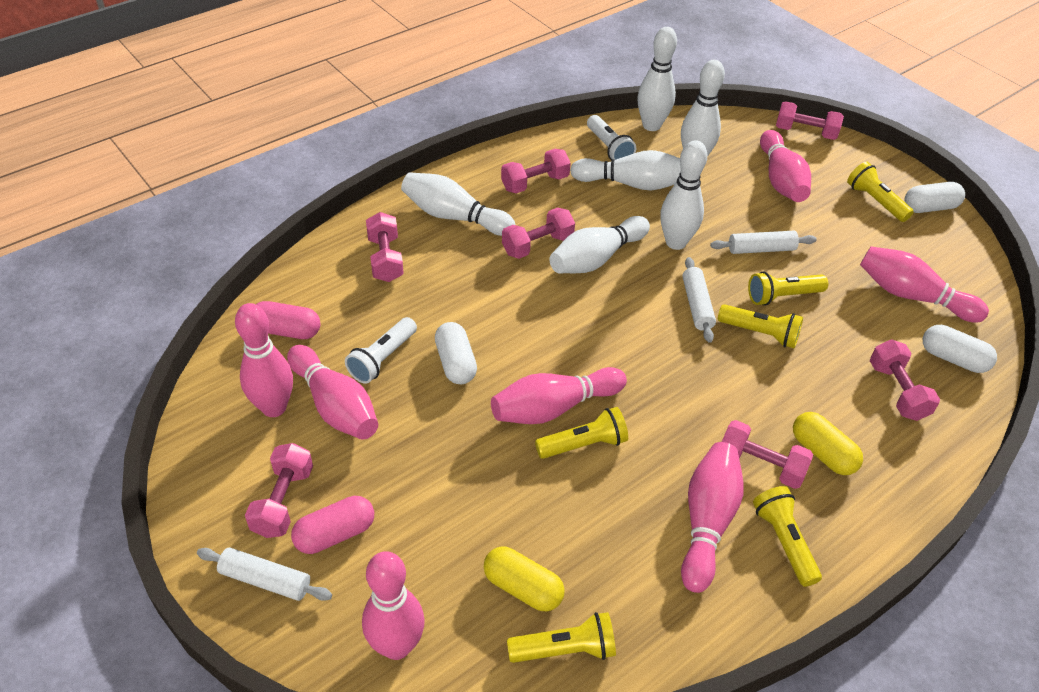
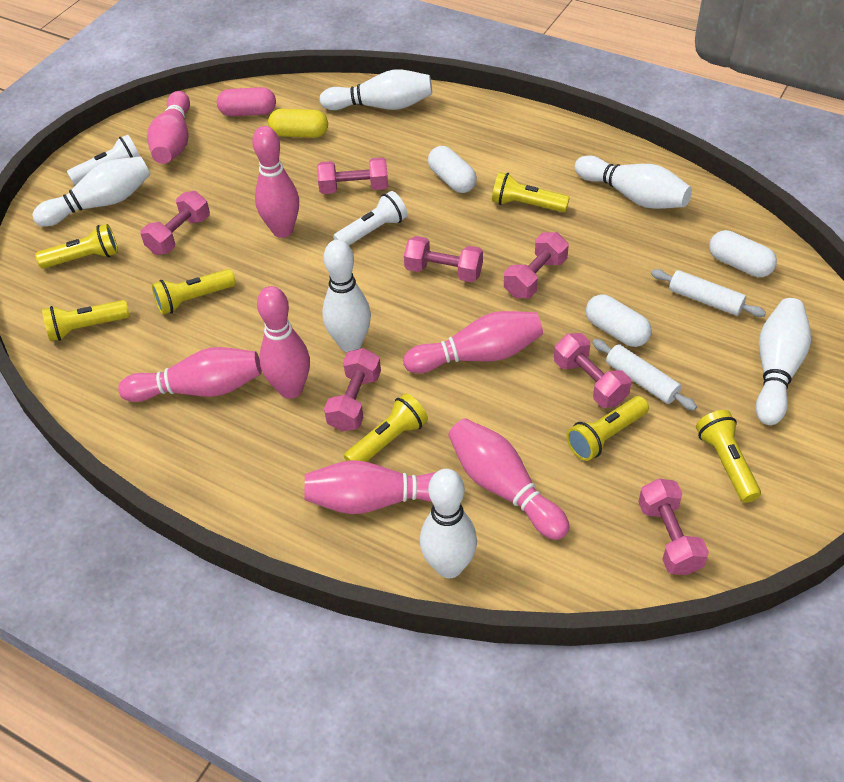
pink capsule: 2 -> 1
white rolling pin: 3 -> 2
yellow capsule: 2 -> 1
yellow flashlight: 6 -> 7

